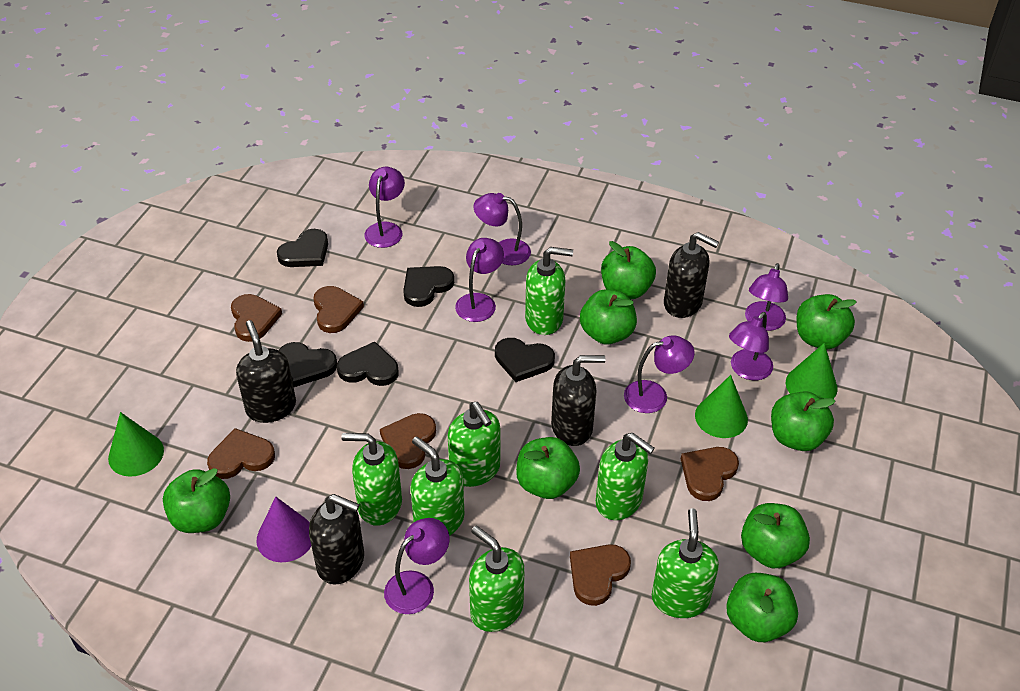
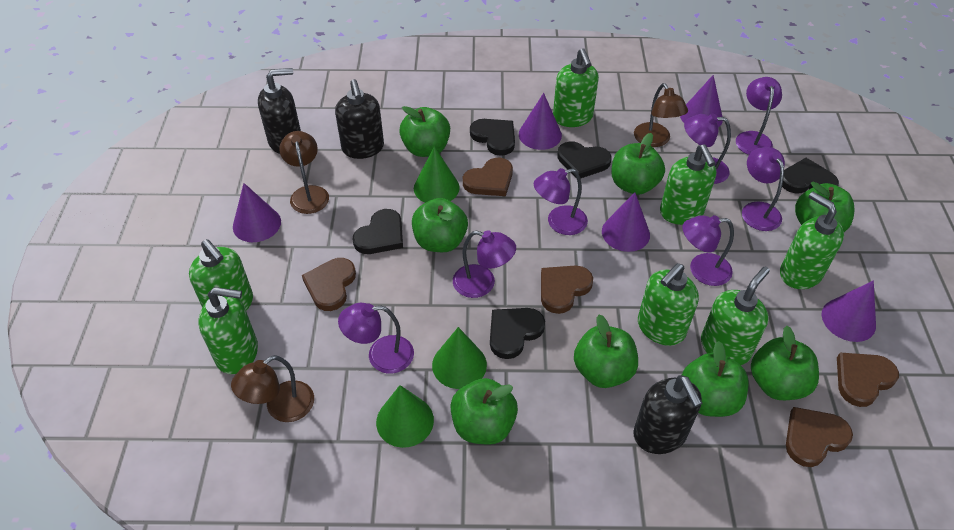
black soap dispenser: 4 -> 3
brown heart: 6 -> 5
brown lamp: 0 -> 3
purple cone: 1 -> 5

